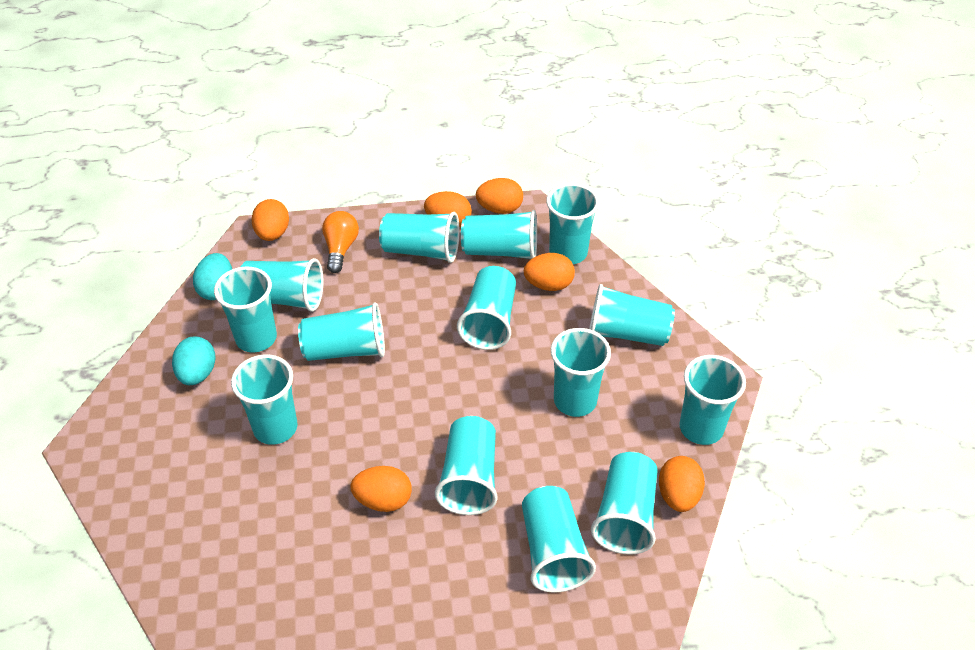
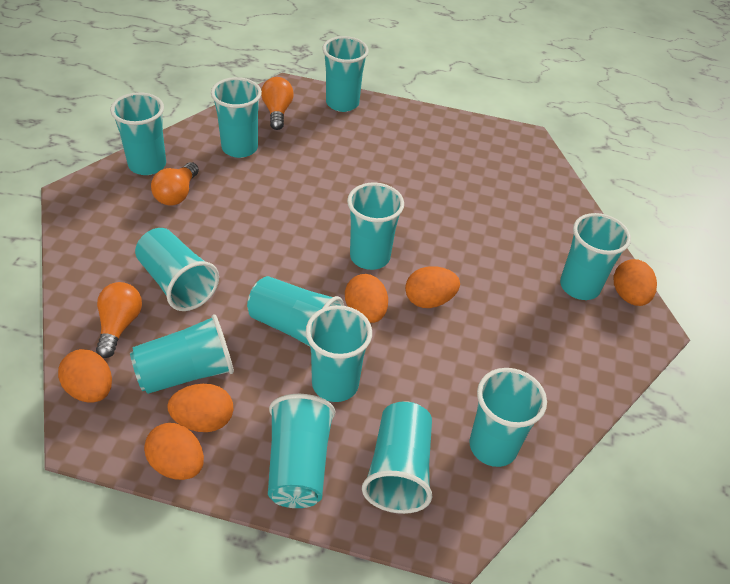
orange light bulb: 1 -> 3
turquoise cup: 14 -> 12
turquoise egg: 2 -> 0

